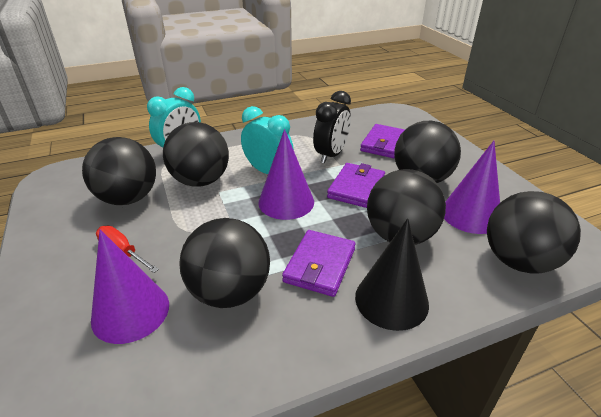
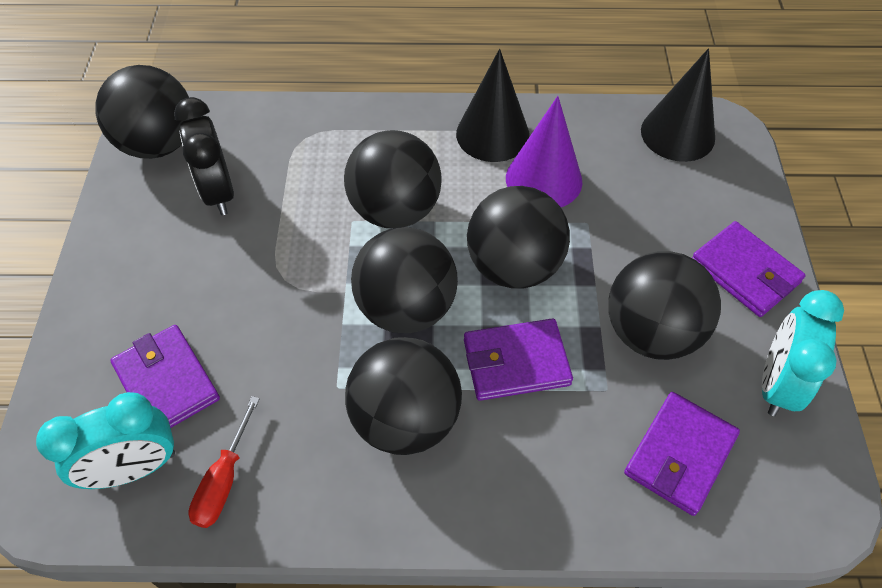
black cone: 1 -> 2
purple cone: 3 -> 1
purple wallet: 3 -> 4

